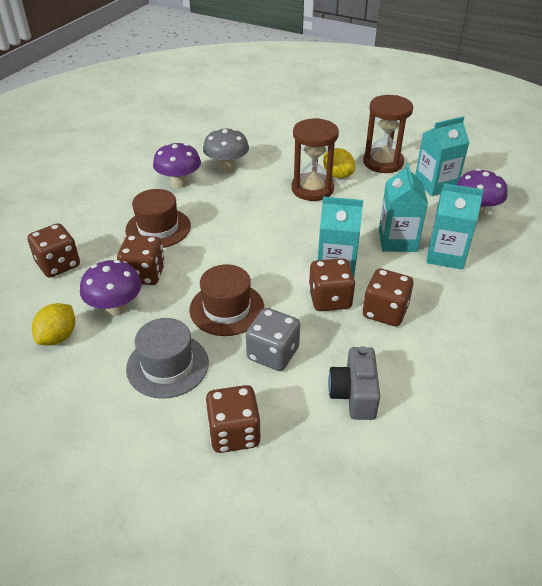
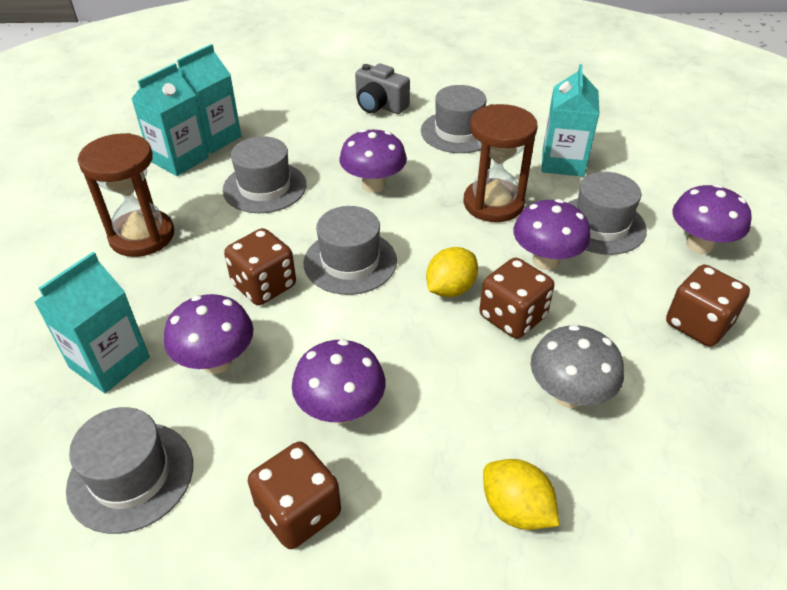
brown dice: 5 -> 4
brown hat: 2 -> 0
grey dice: 1 -> 0
grey hat: 1 -> 5
purple mushroom: 3 -> 5

